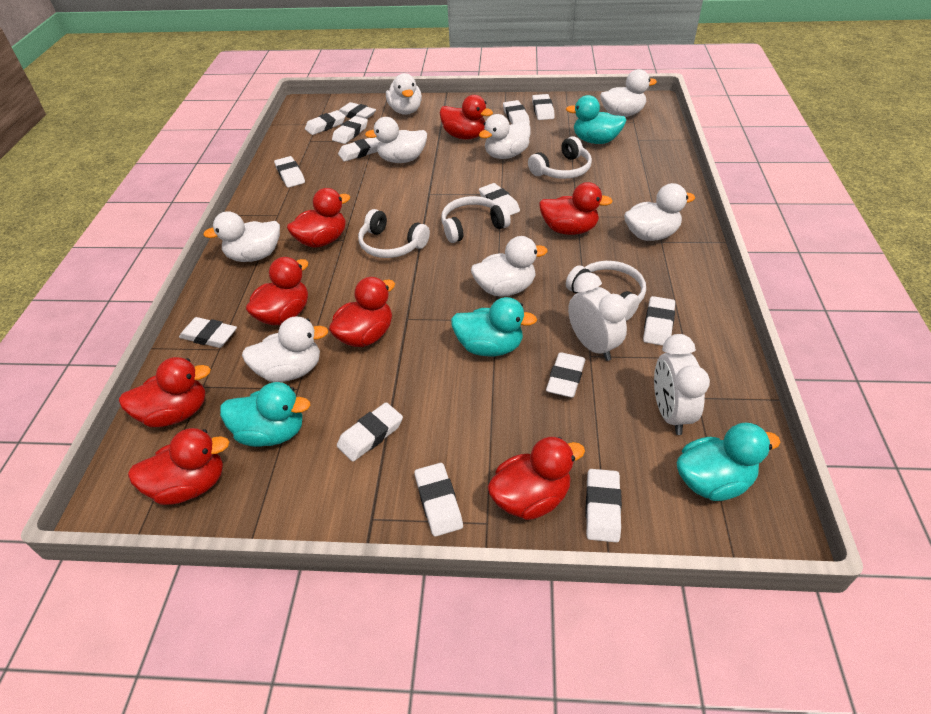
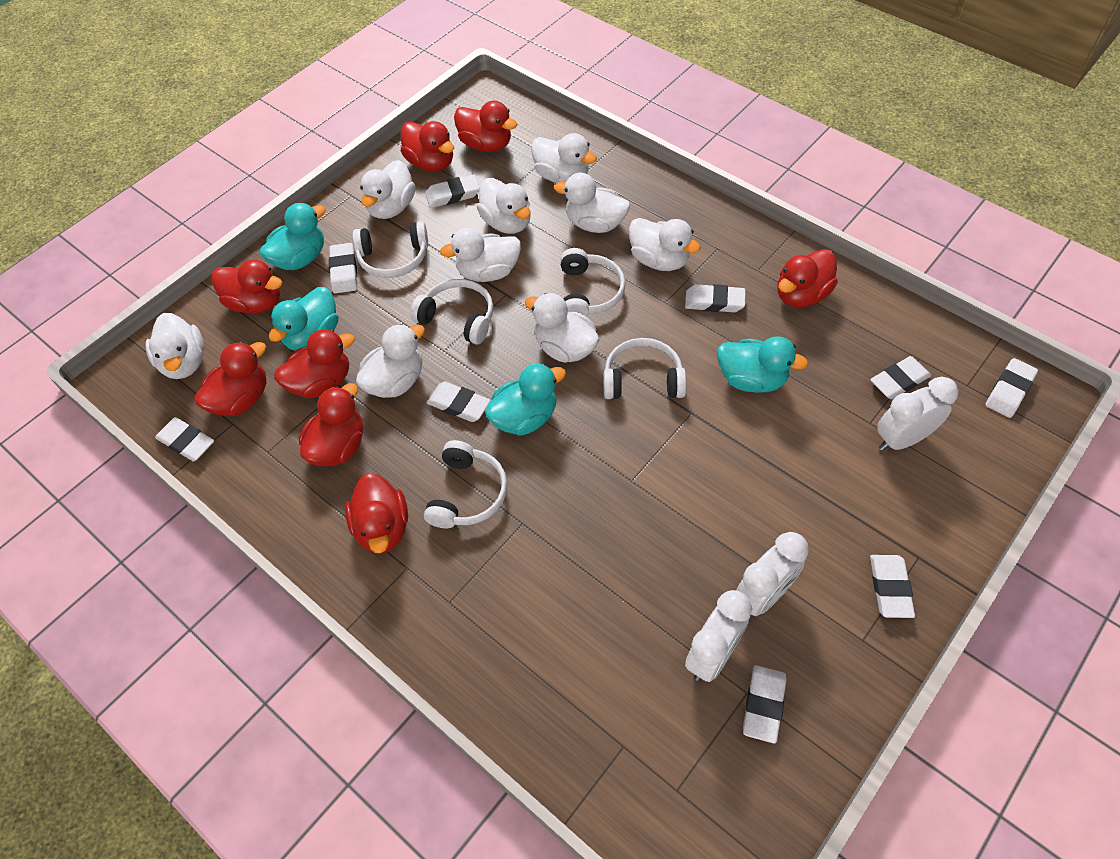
white clock: 2 -> 3
white duck: 8 -> 9
white eraser: 14 -> 9
white headphones: 4 -> 5

